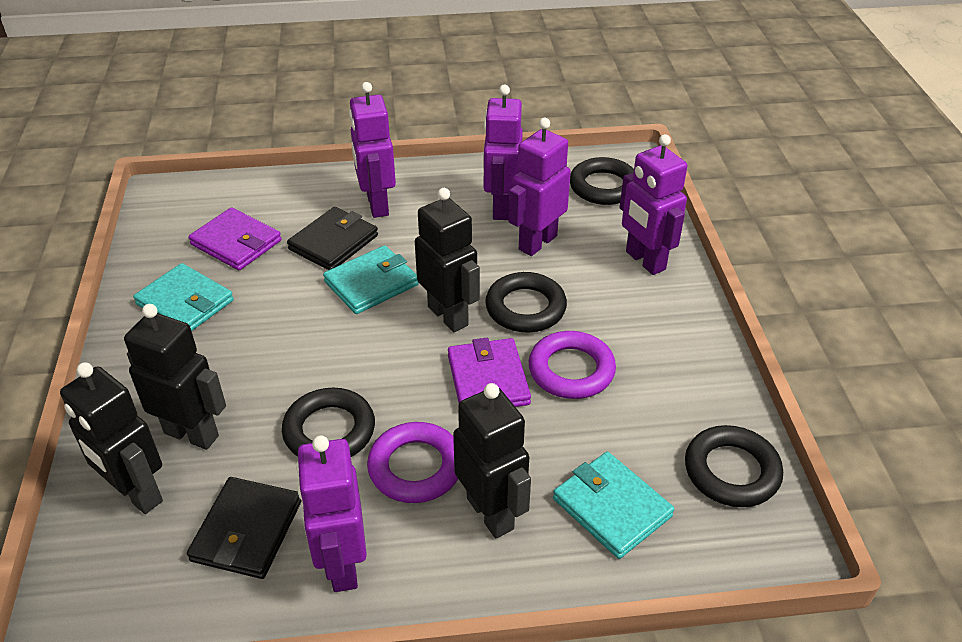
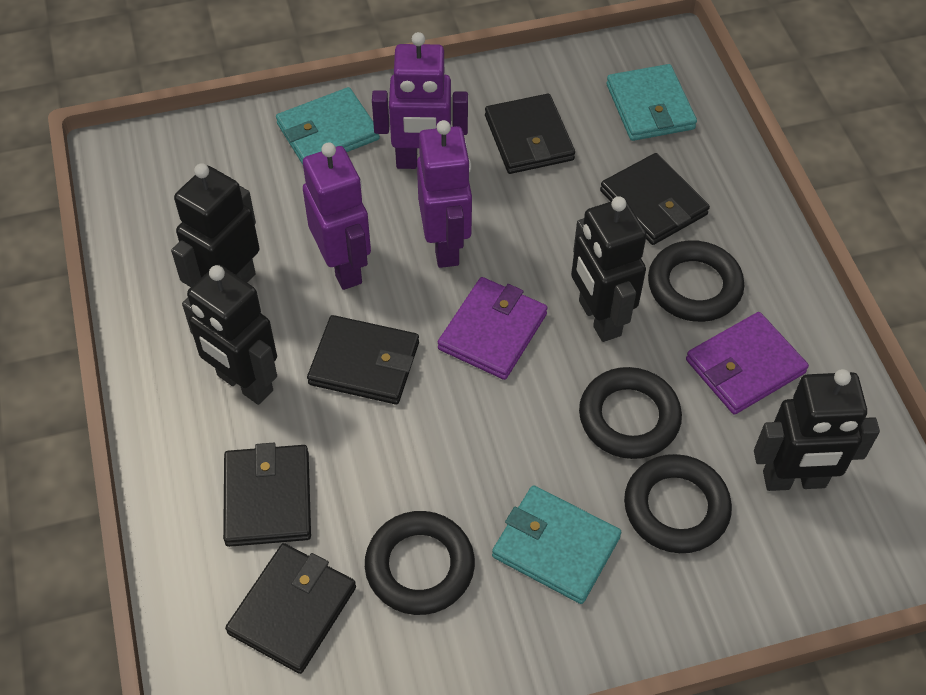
black wallet: 2 -> 5
purple ring: 2 -> 0
purple robot: 5 -> 3

